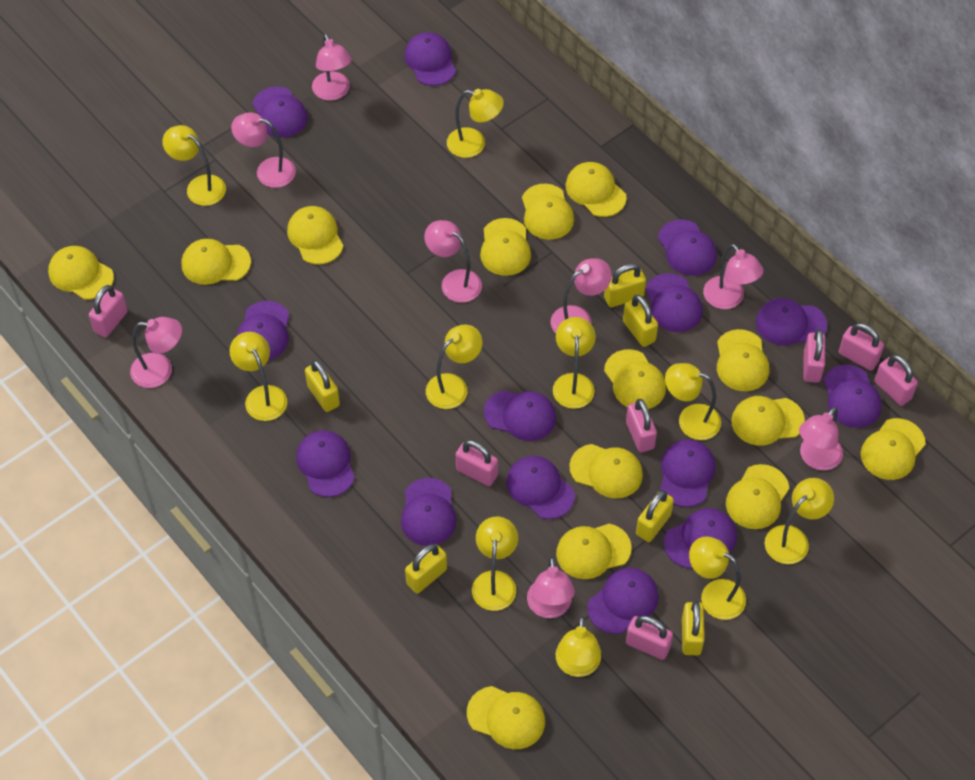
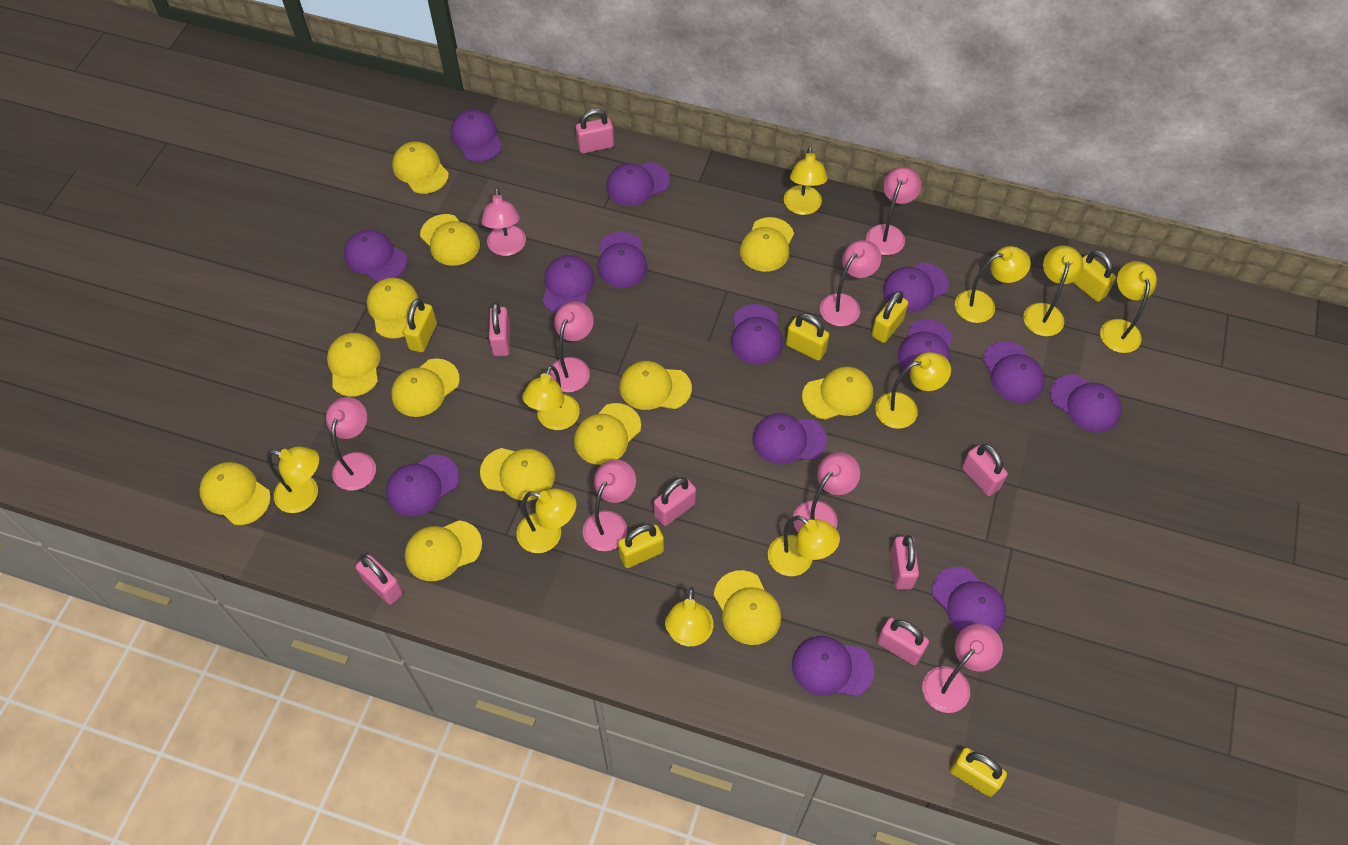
yellow cap: 14 -> 13

